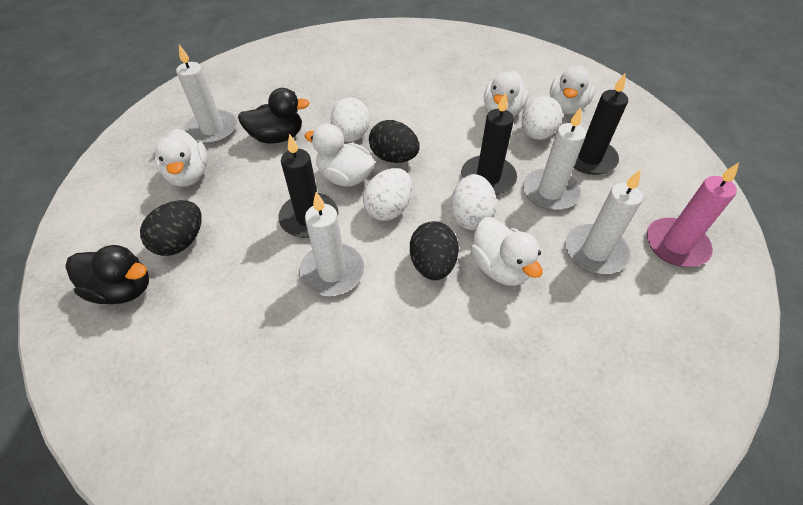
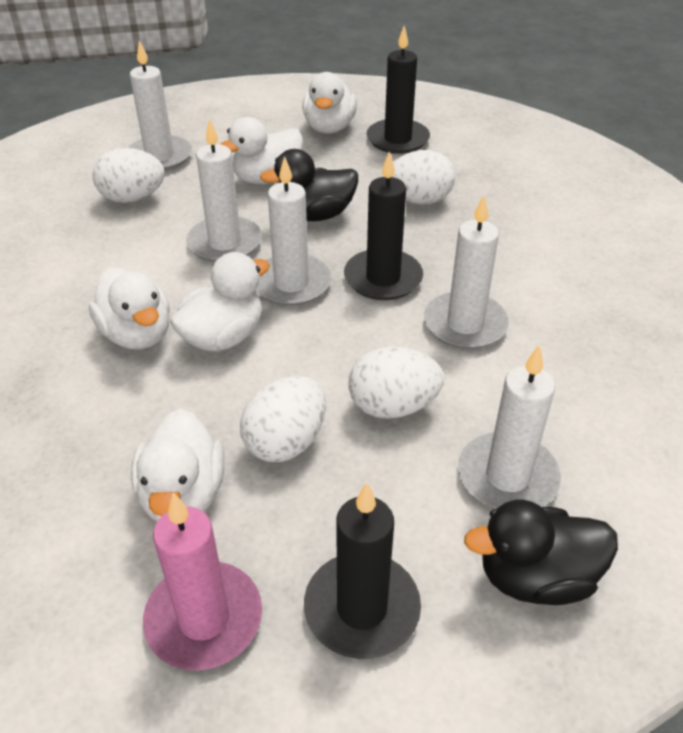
black egg: 3 -> 0
white candle: 4 -> 5

